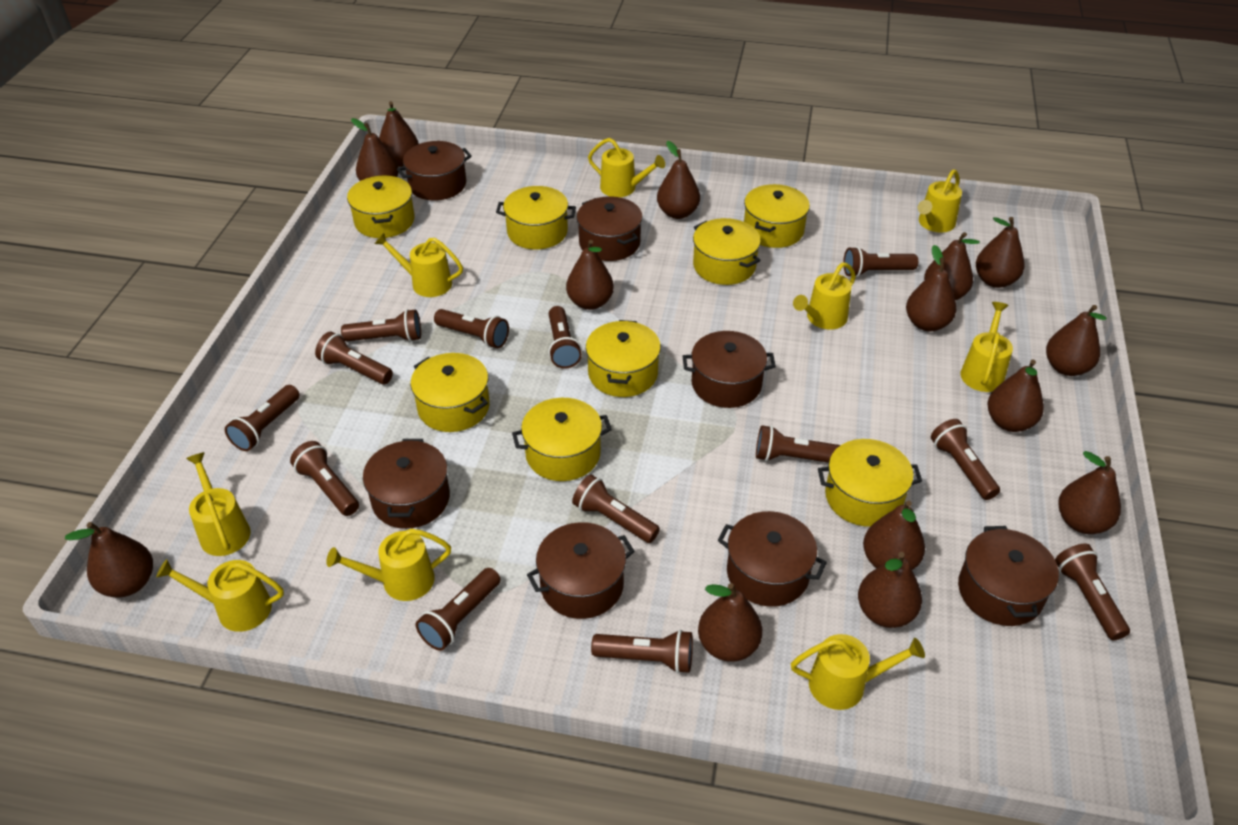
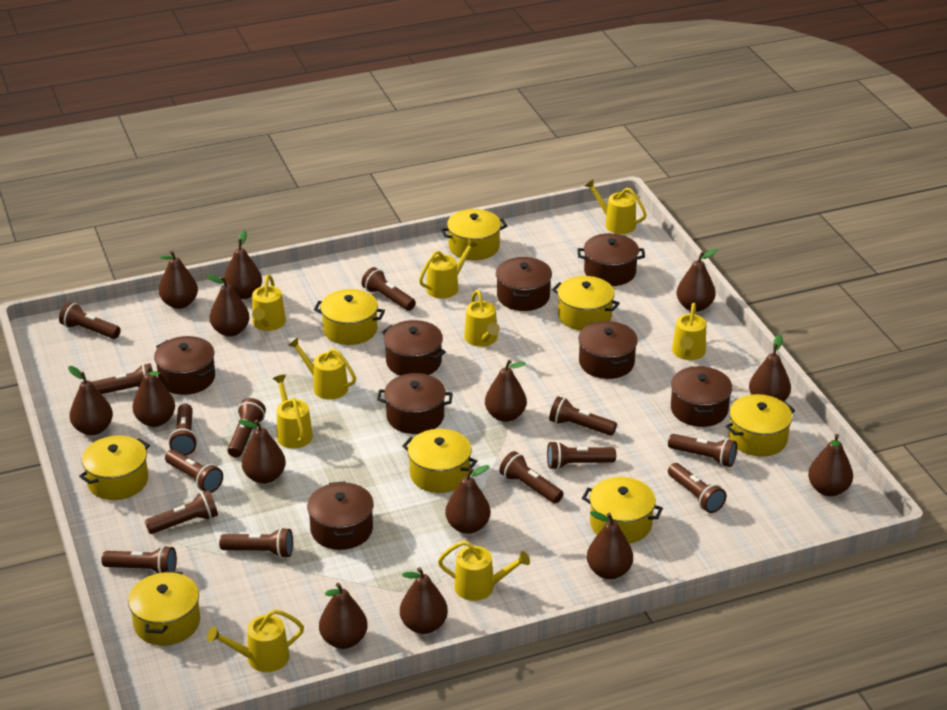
brown flashlight: 13 -> 14
brown pot: 7 -> 8

